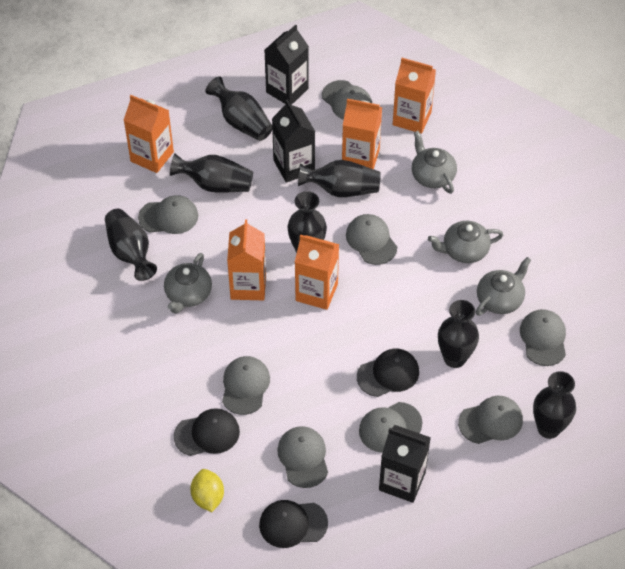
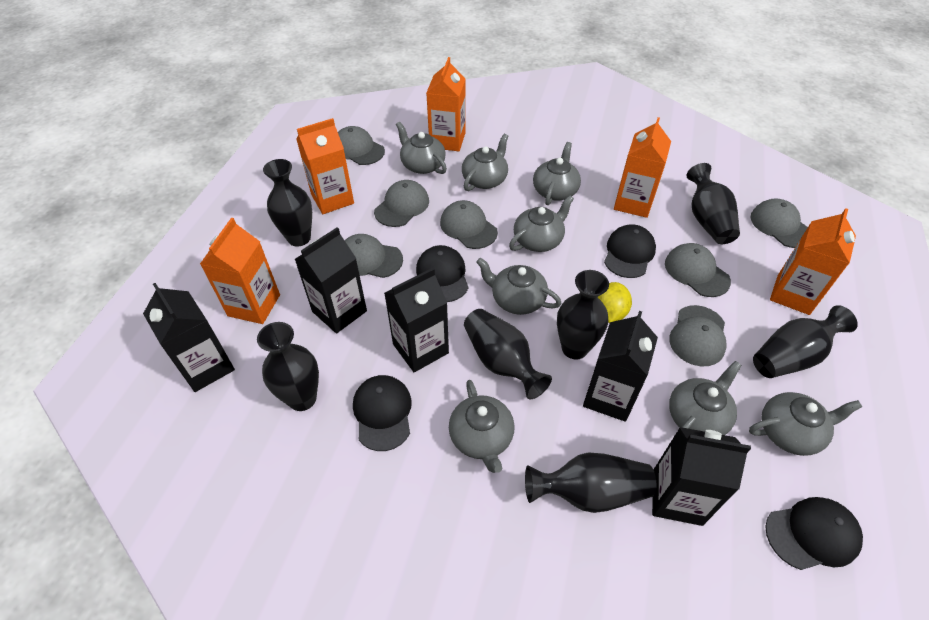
black cap: 3 -> 4
black carton: 3 -> 5
grey cap: 8 -> 7
grey teapot: 4 -> 8

